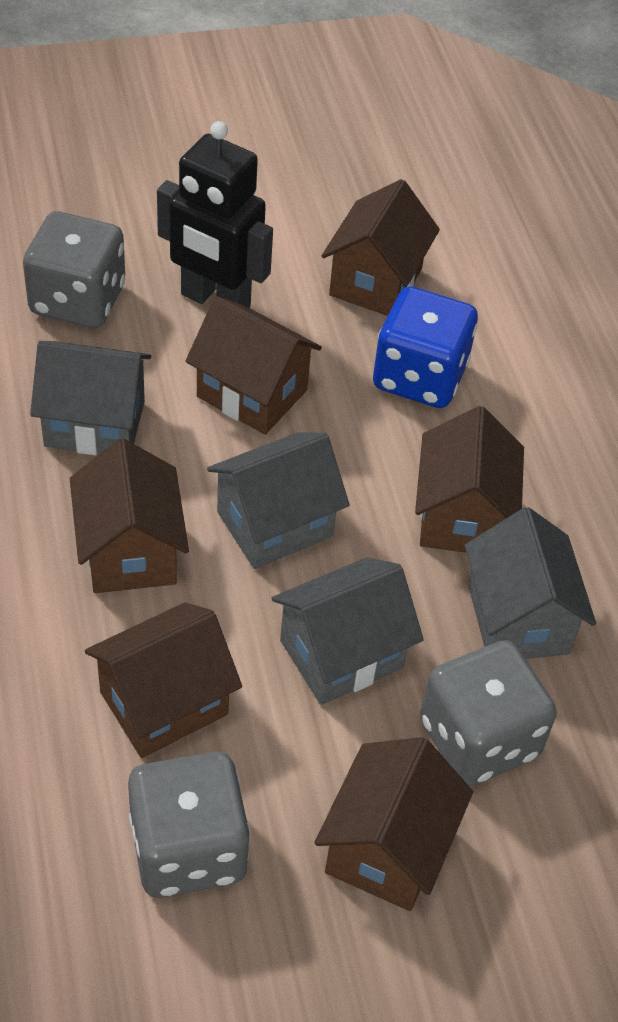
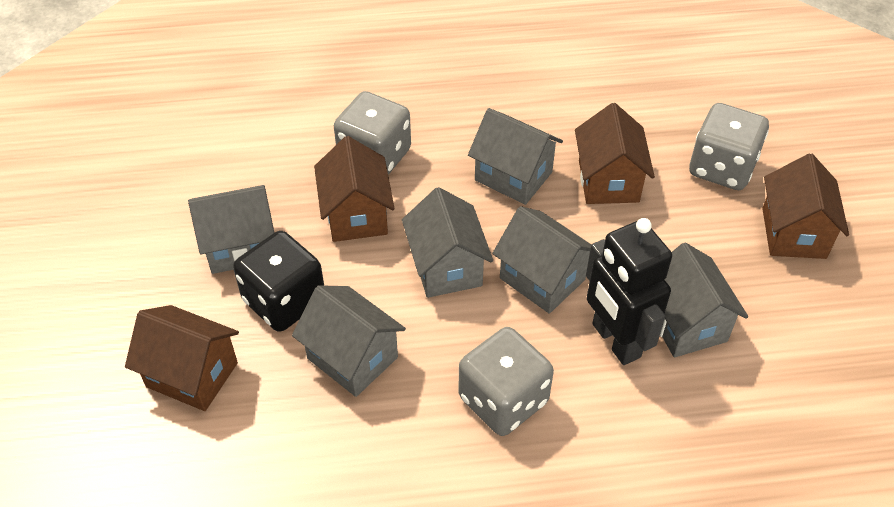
black dice: 0 -> 1
blue dice: 1 -> 0
brown house: 6 -> 4
grey house: 4 -> 6

